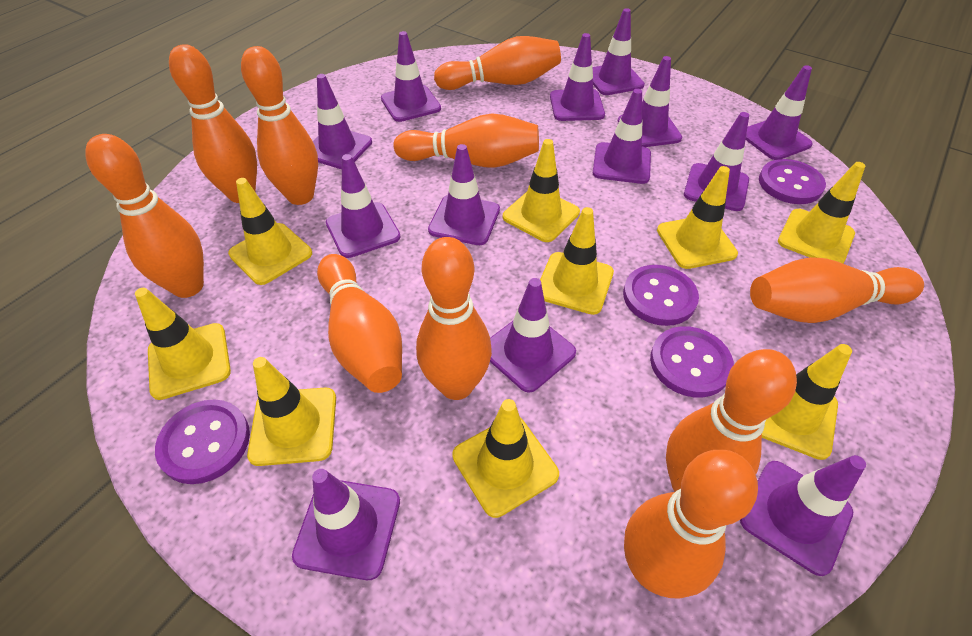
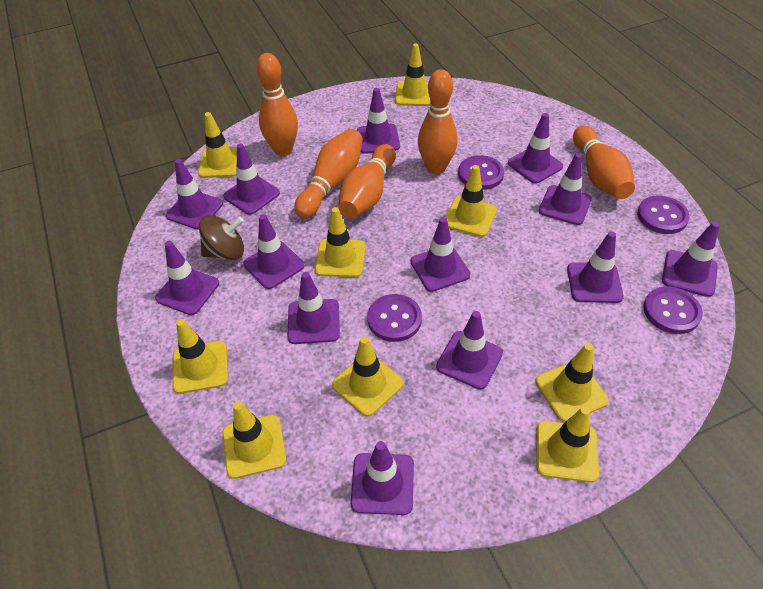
brown spinning top: 0 -> 1
orange bowling pin: 10 -> 5

